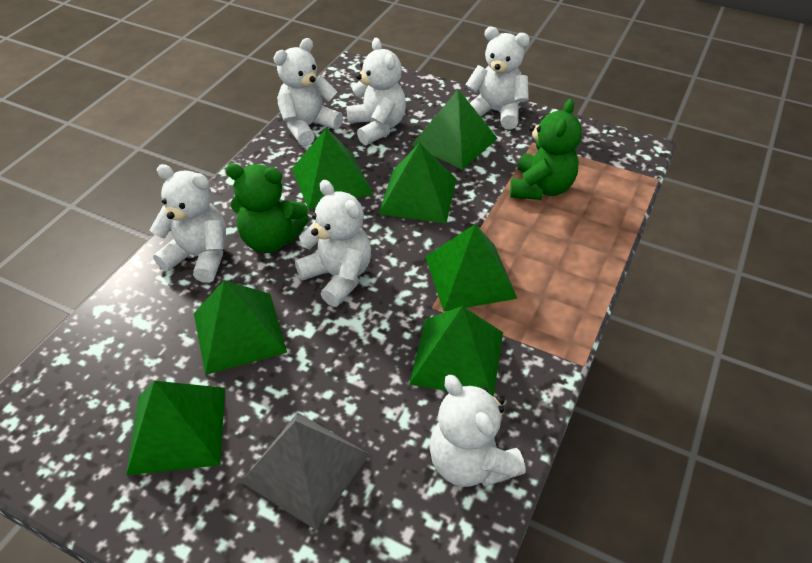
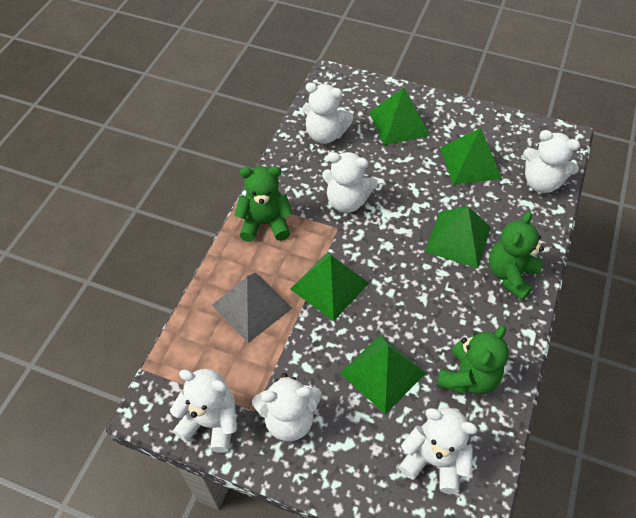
green pyramid: 7 -> 5
green teddy bear: 2 -> 3

